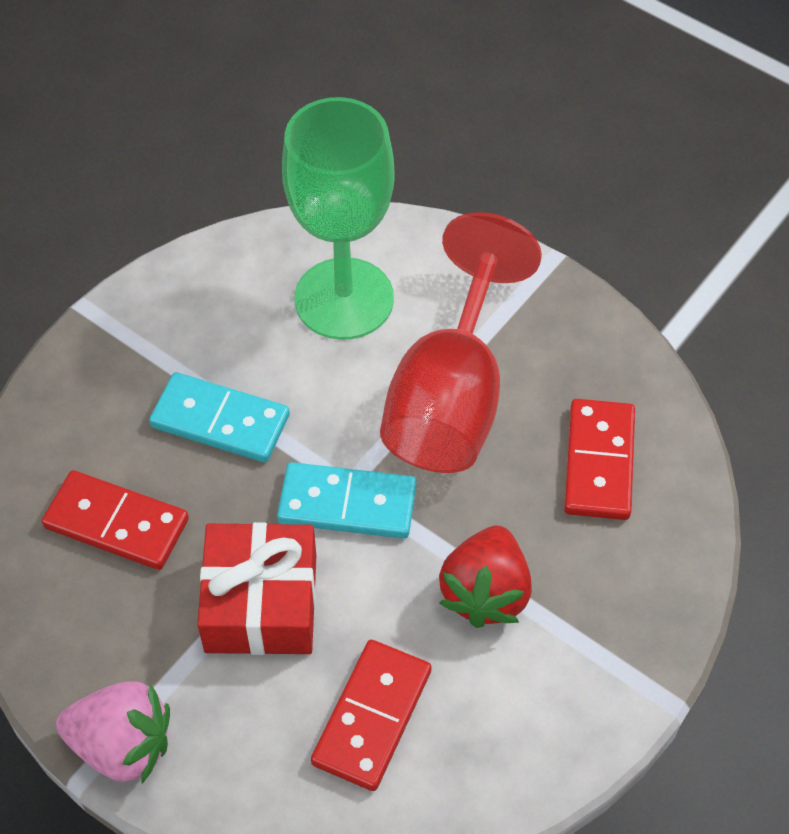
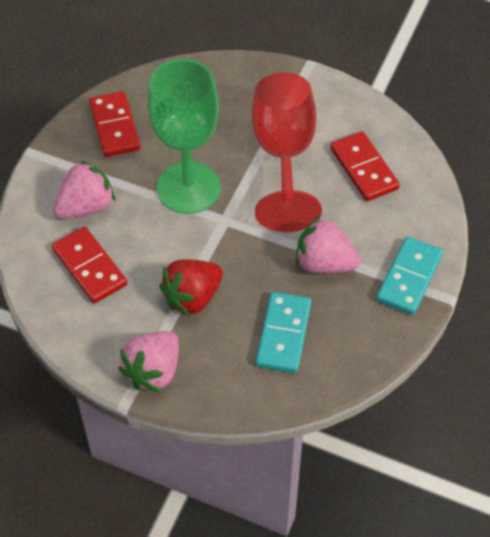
pink strawberry: 1 -> 3
red gift: 1 -> 0

